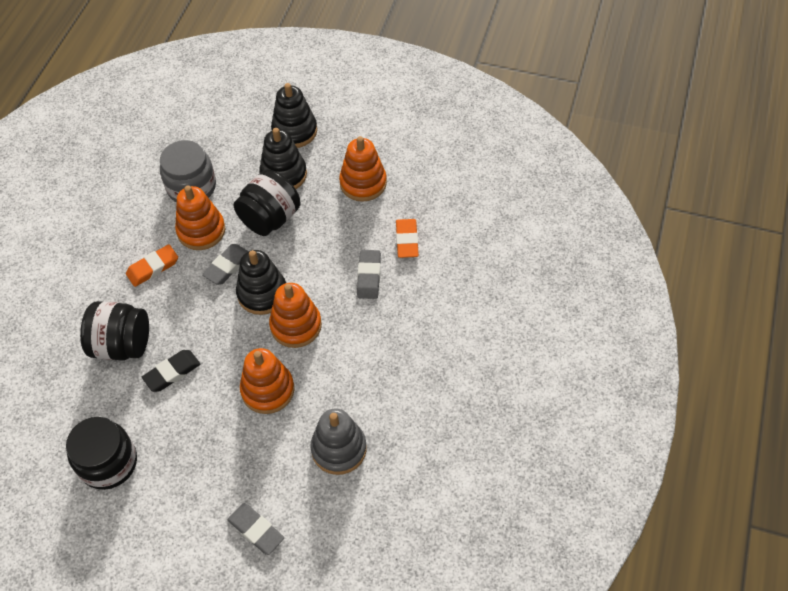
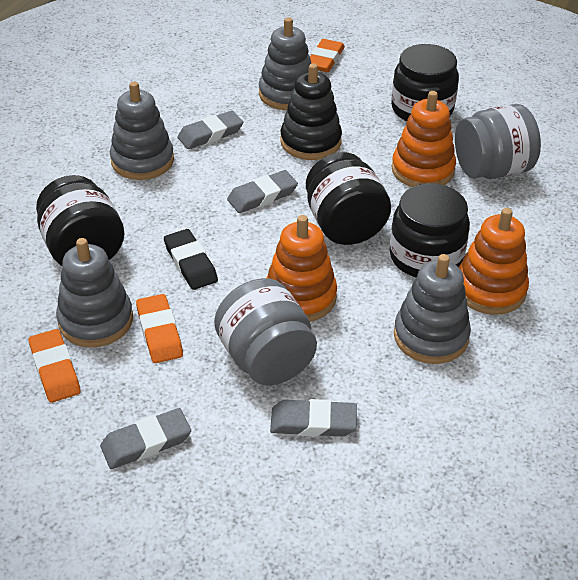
black jar: 3 -> 4
black stacking toy: 3 -> 1
grey eraser: 3 -> 4
grey jar: 1 -> 2
grey stacking toy: 1 -> 4
orange eraser: 2 -> 3
orange stacking toy: 4 -> 3

